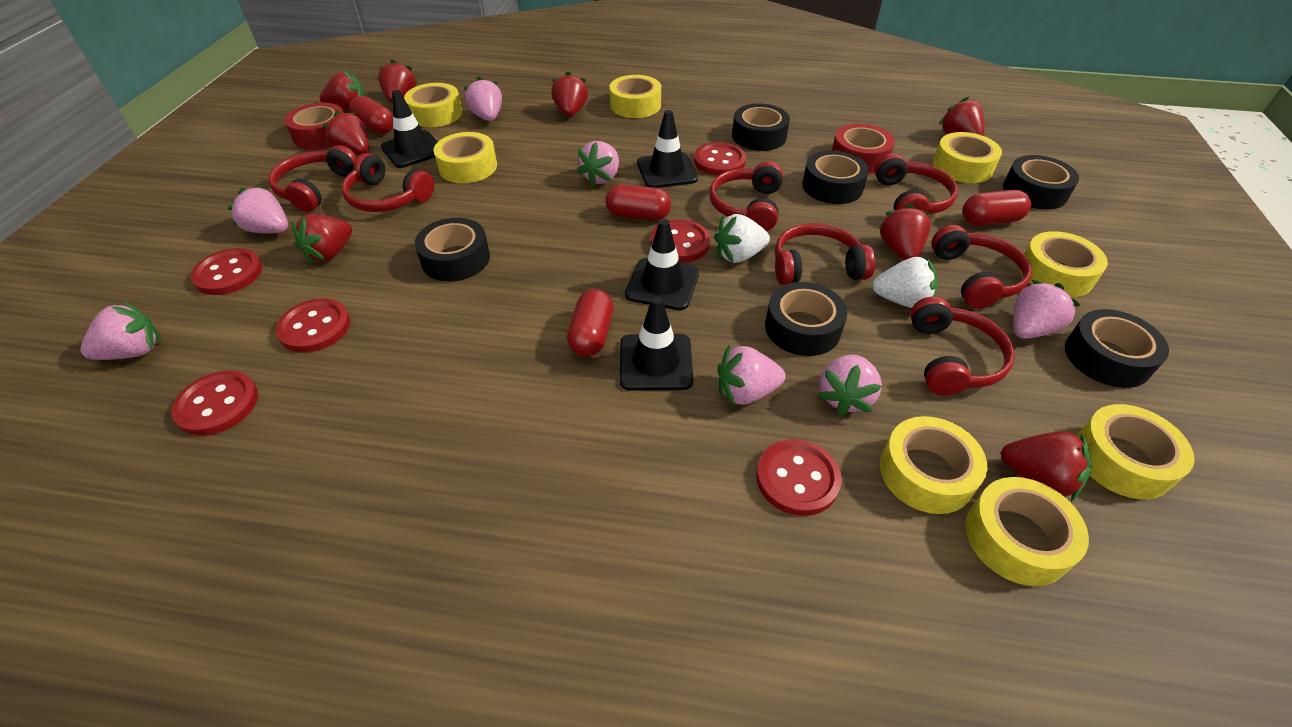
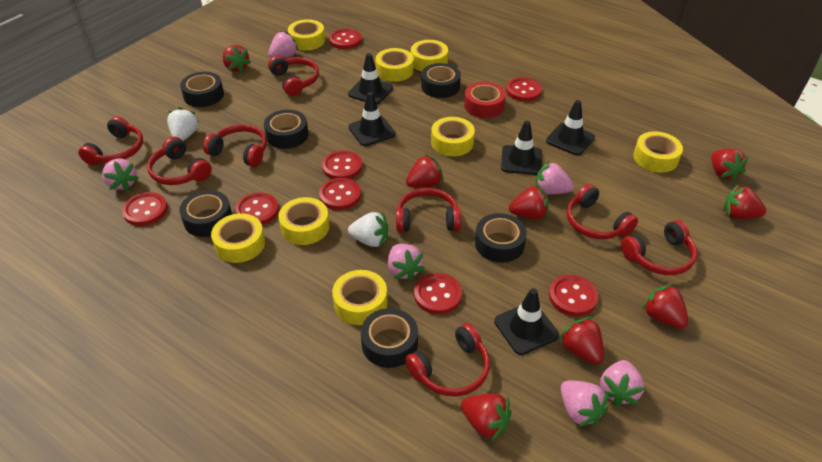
black traffic cone: 4 -> 5
pink strawberry: 7 -> 6
red button: 6 -> 8
red capsule: 4 -> 0
red headphones: 7 -> 8
red tape: 2 -> 1

